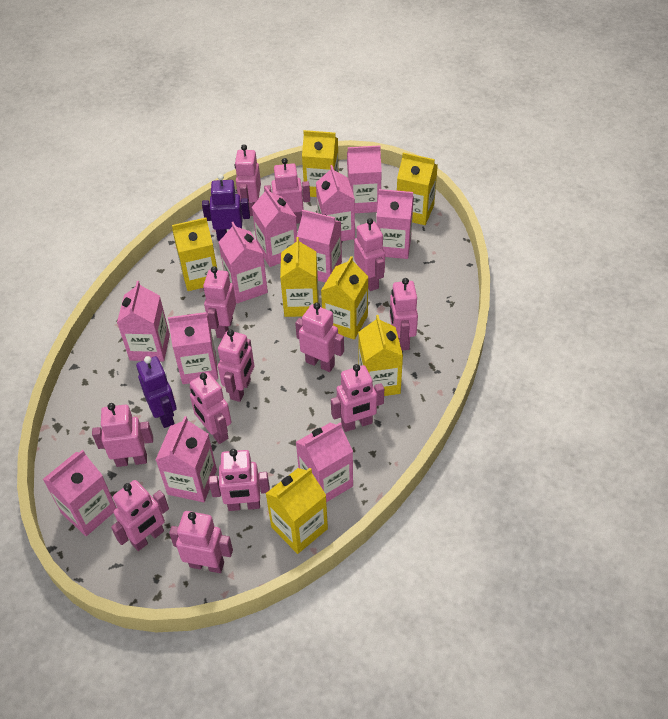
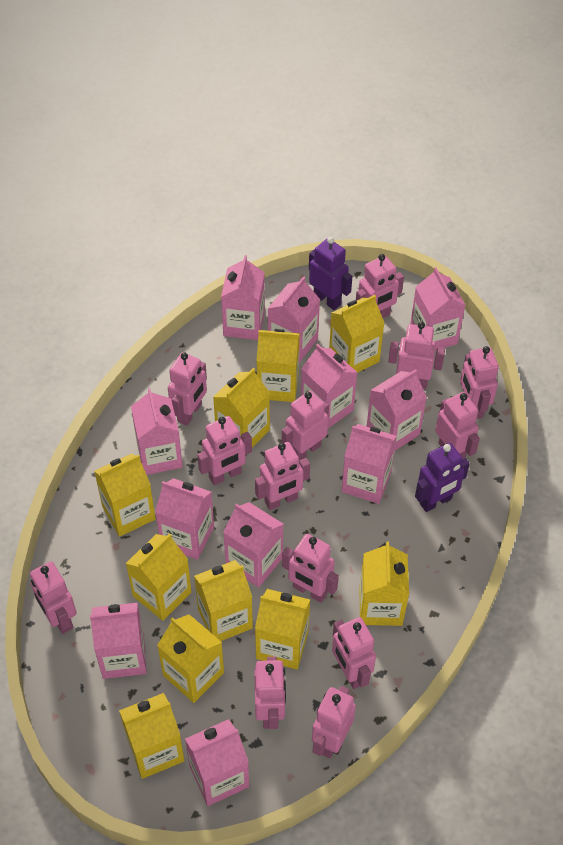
yellow carton: 7 -> 10

